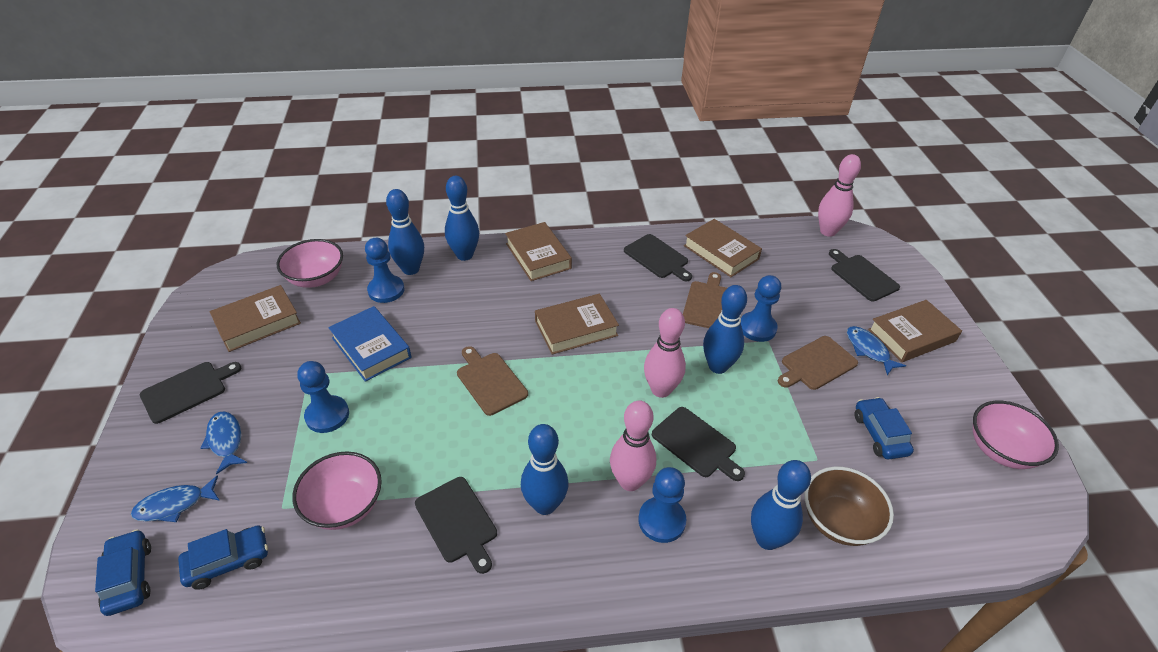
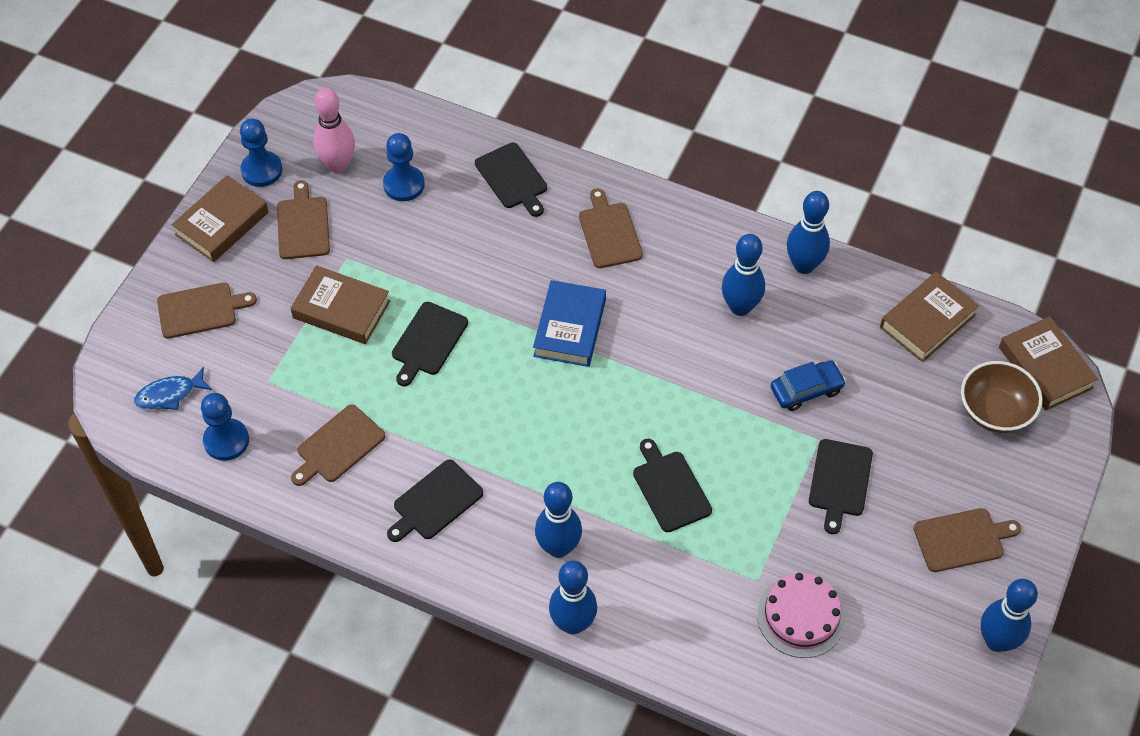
blue car: 3 -> 1
blue fish: 3 -> 1
blue pawn: 4 -> 3
brown book: 5 -> 4
brown cutting board: 3 -> 5
pink bowl: 3 -> 0
pink bowling pin: 3 -> 1
pink cake: 0 -> 1

